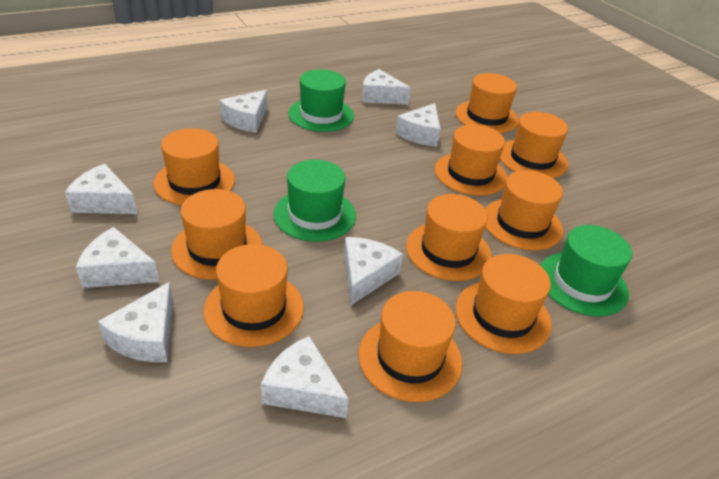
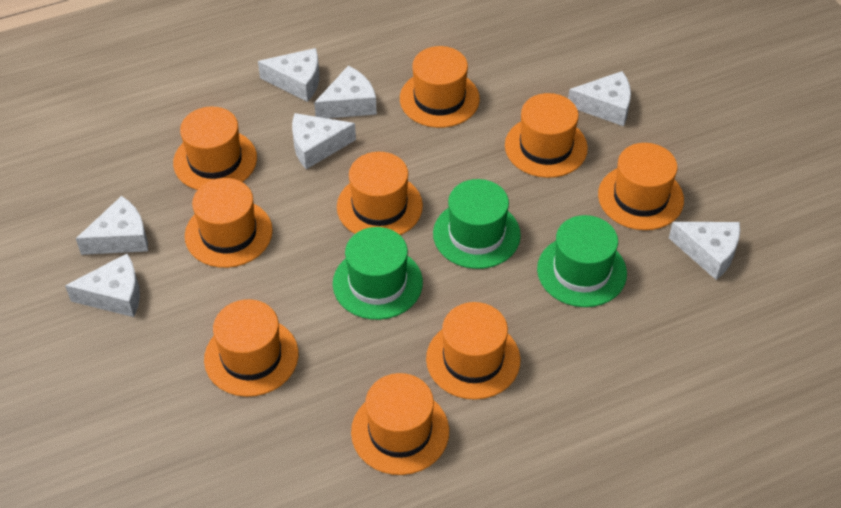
orange hat: 10 -> 9
white cheese: 8 -> 7

